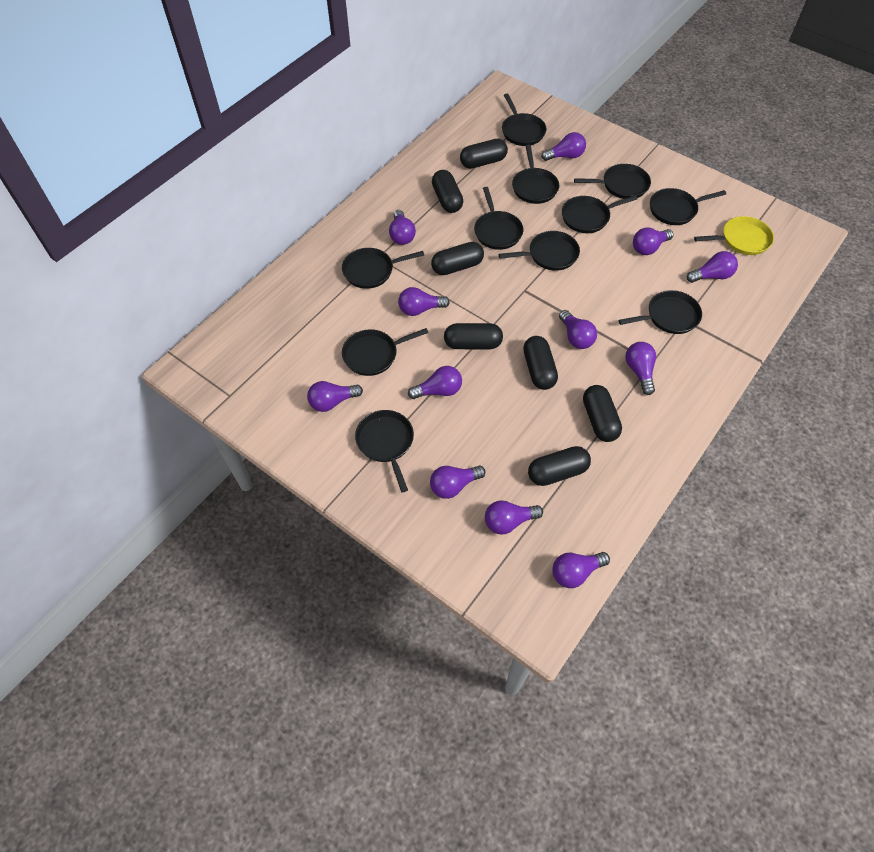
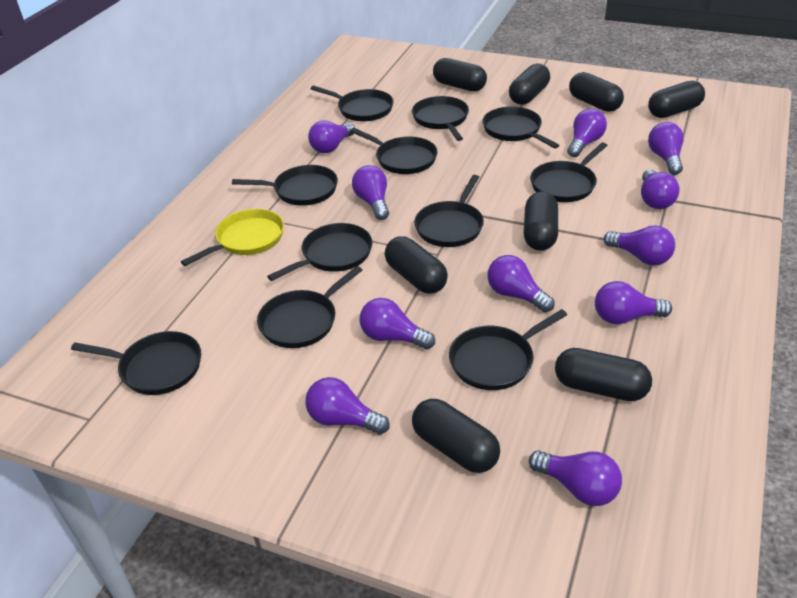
black capsule: 7 -> 8
purple light bulb: 12 -> 11

